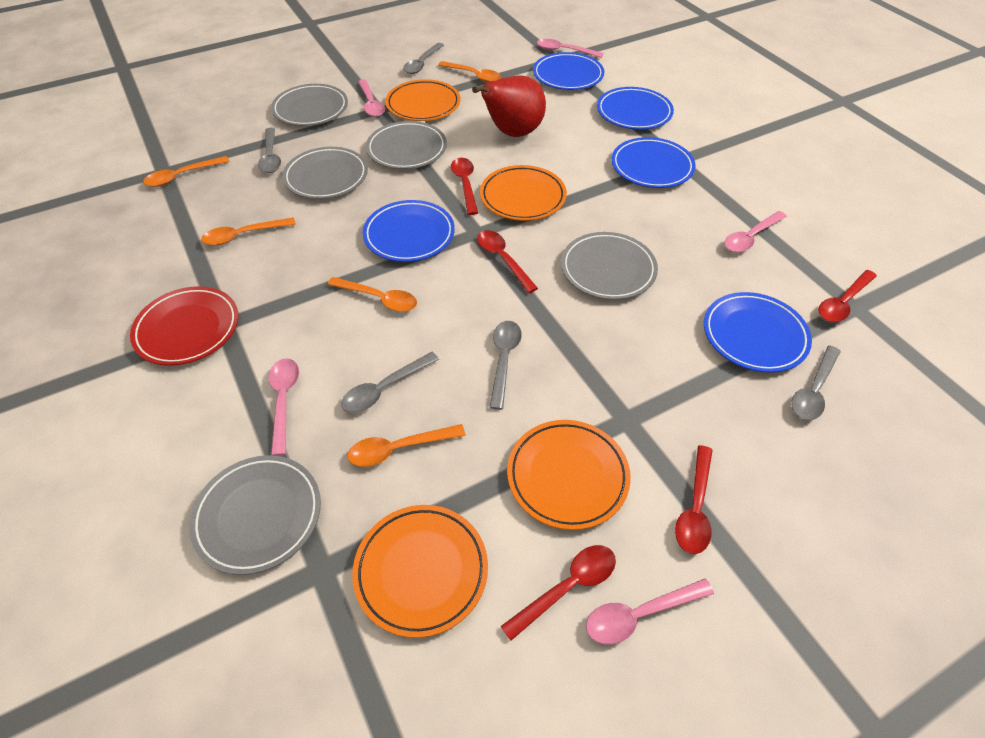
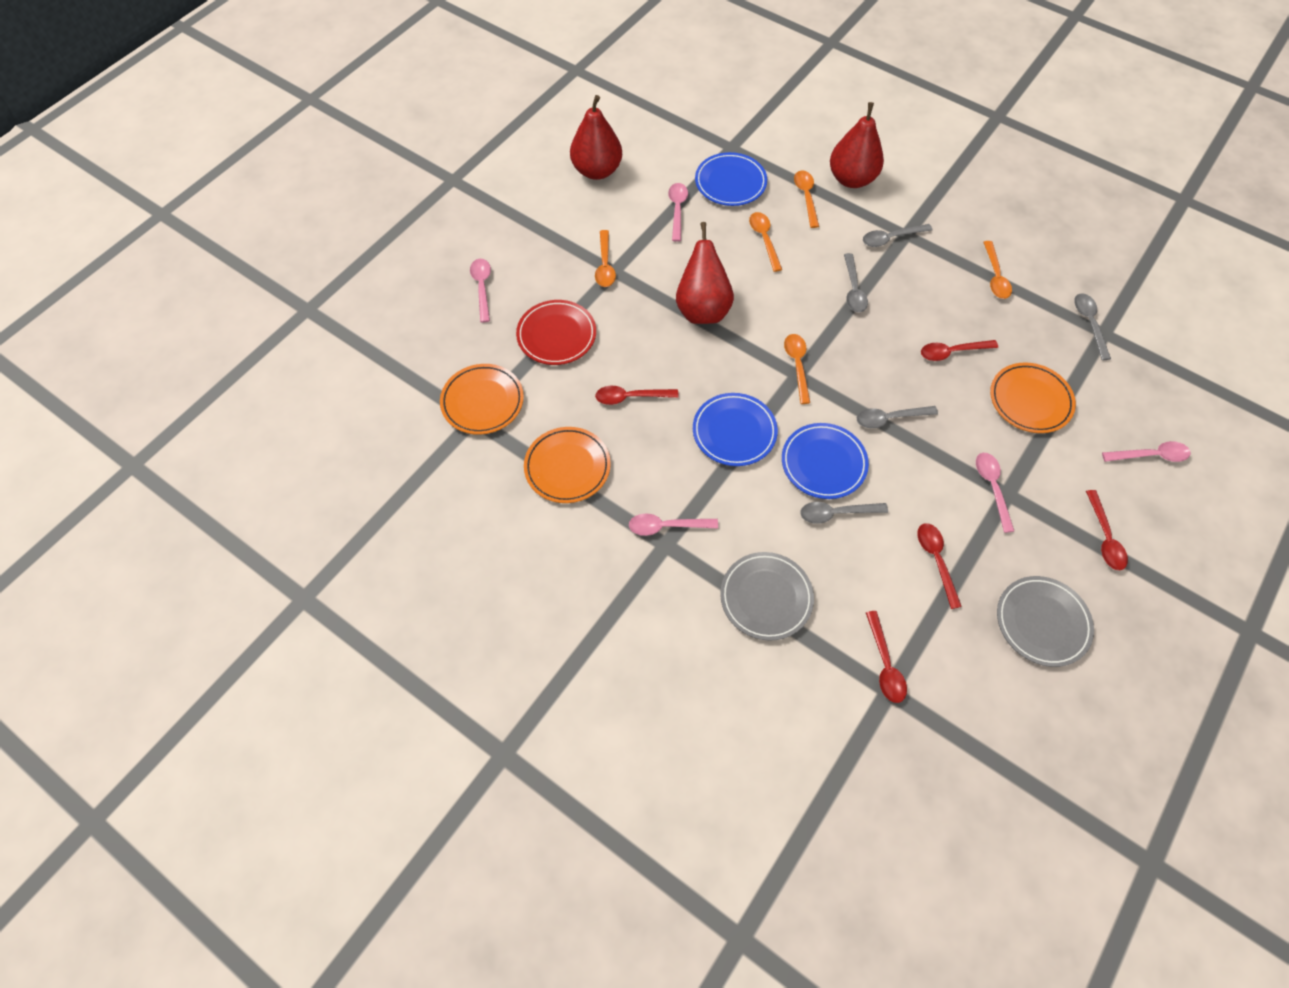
blue plate: 5 -> 3
grey plate: 5 -> 2
orange plate: 4 -> 3
red pear: 1 -> 3

